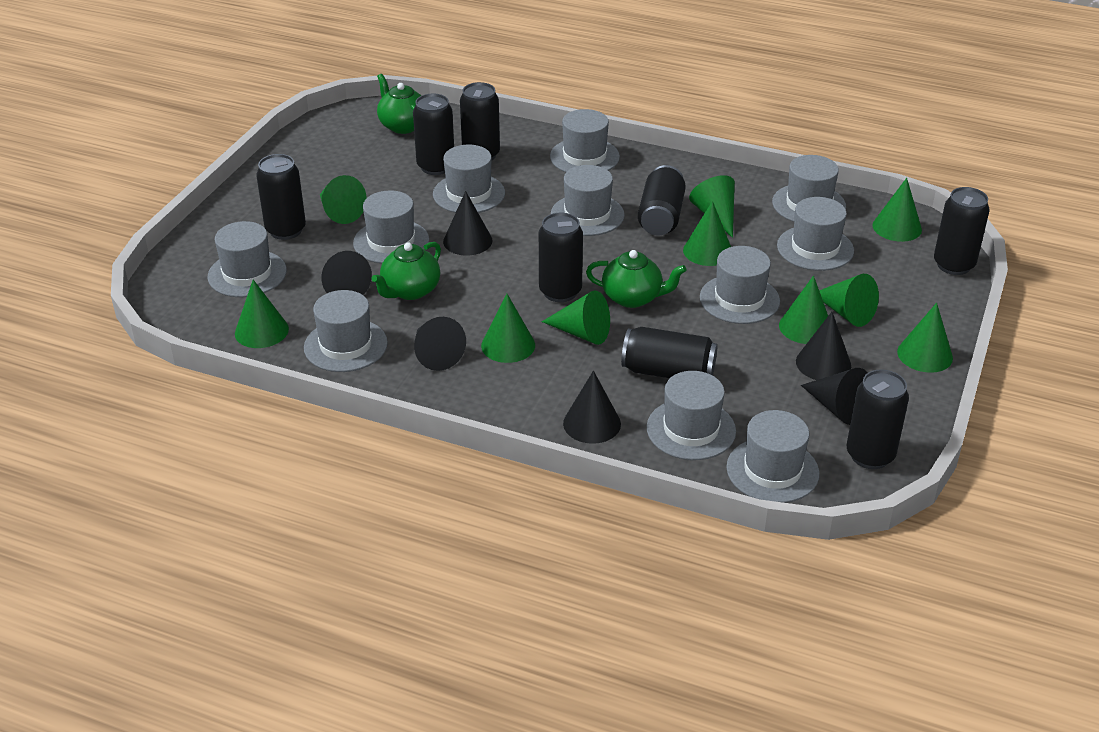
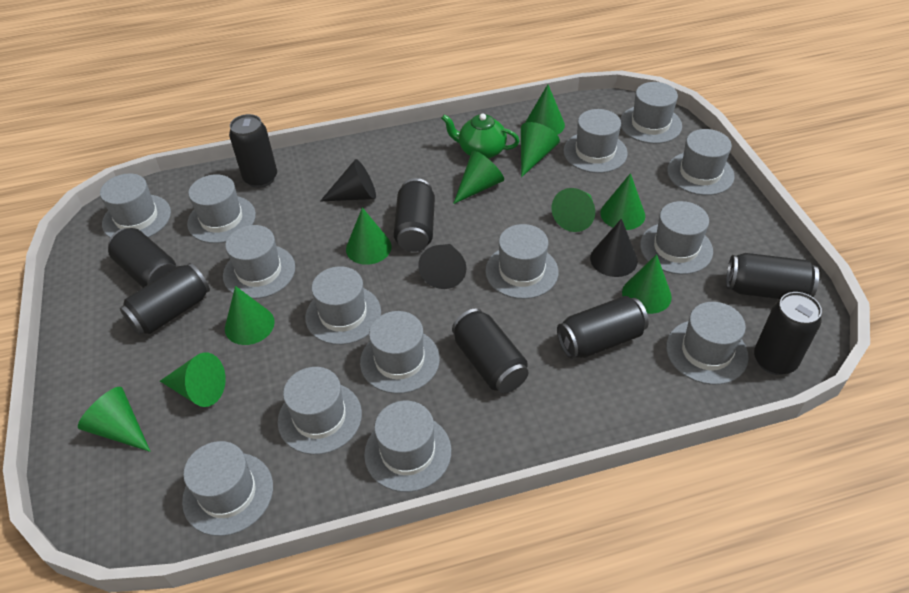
black cone: 6 -> 3
green teapot: 3 -> 1
grey hat: 11 -> 14

